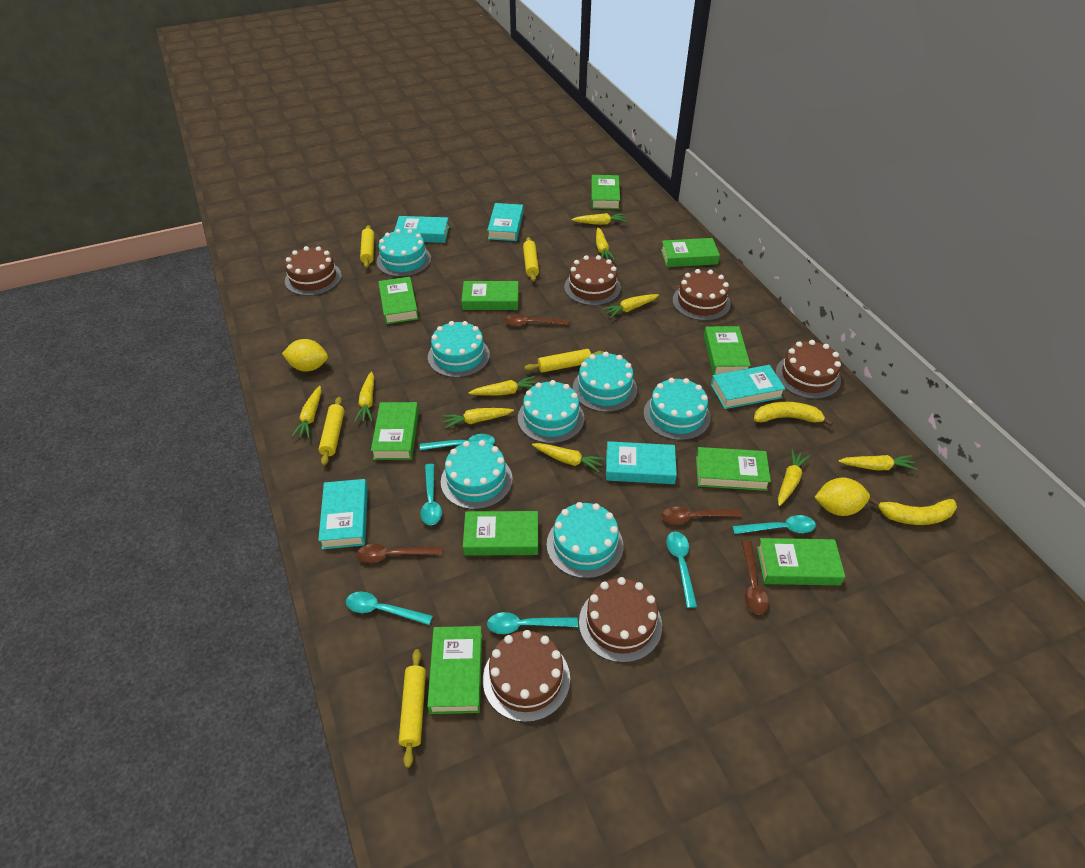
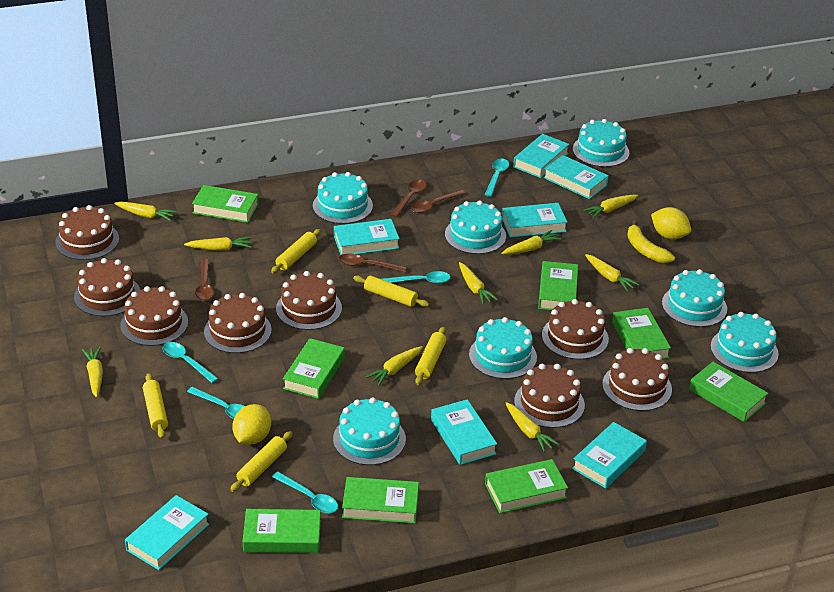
brown cake: 6 -> 8
green book: 10 -> 8
turquoise book: 5 -> 7
turquoise spoon: 6 -> 5
yellow banana: 2 -> 1
yellow carrot: 10 -> 9

